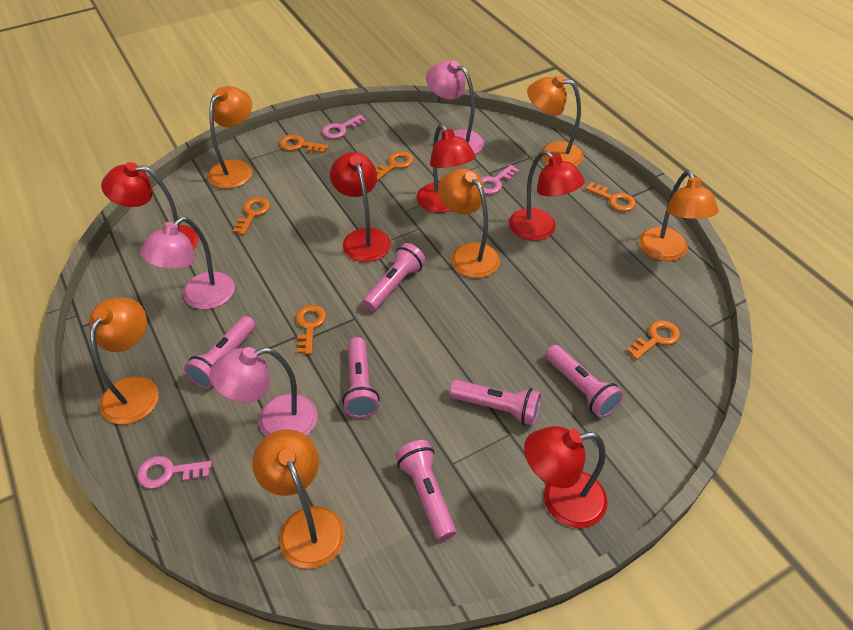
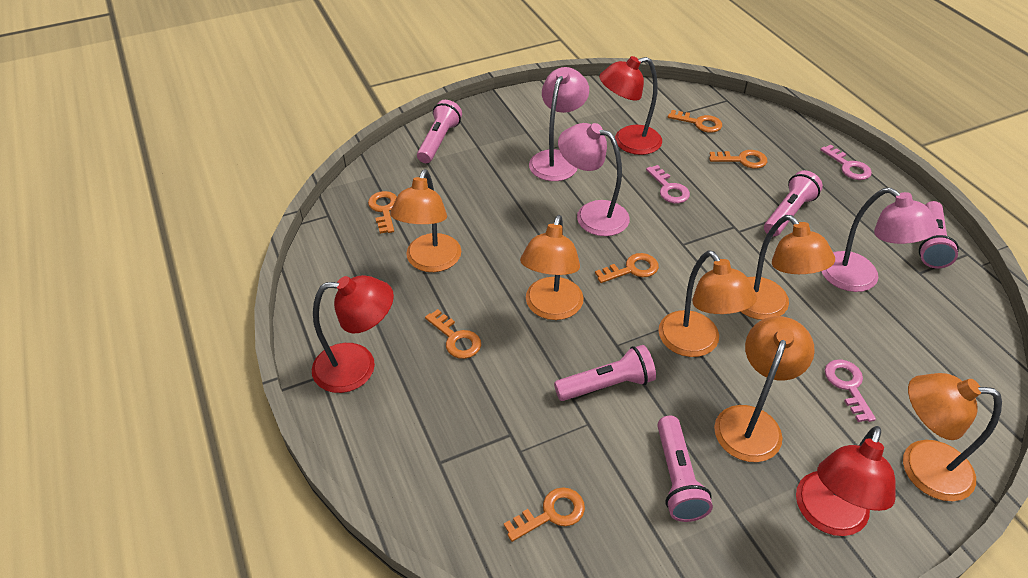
pink flashlight: 6 -> 5
red lamp: 5 -> 3

